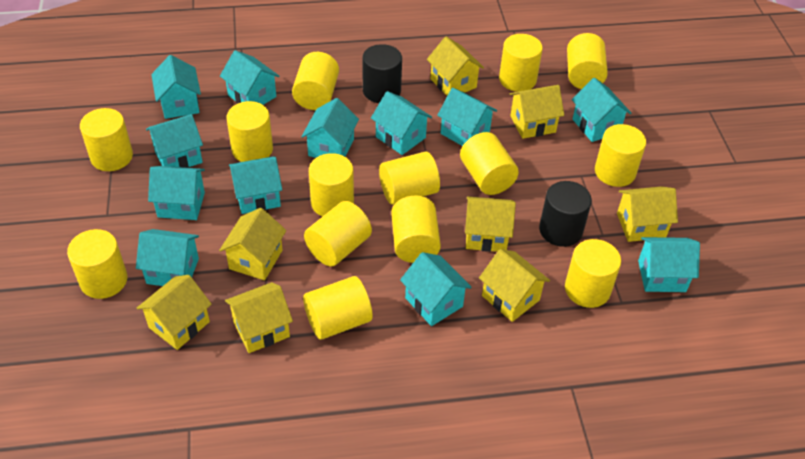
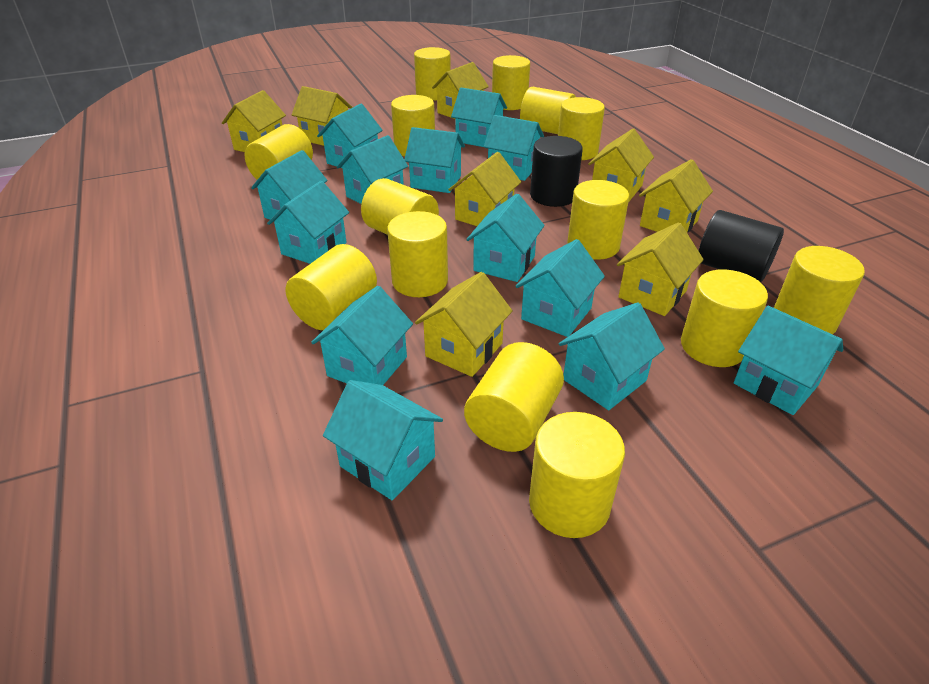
turquoise house: 12 -> 13

